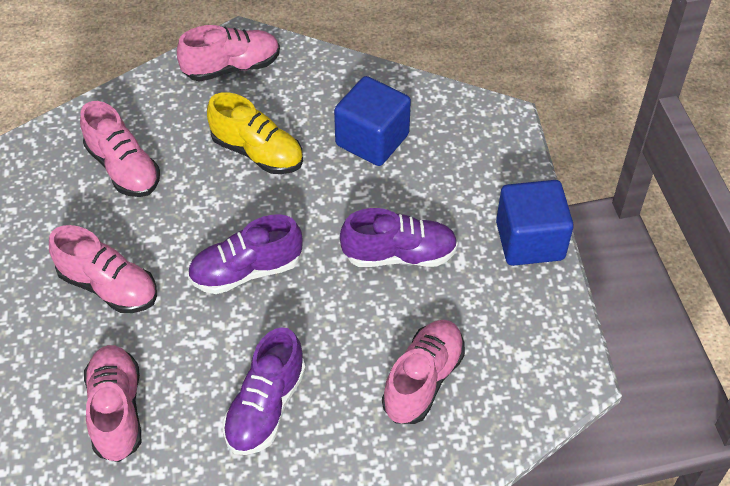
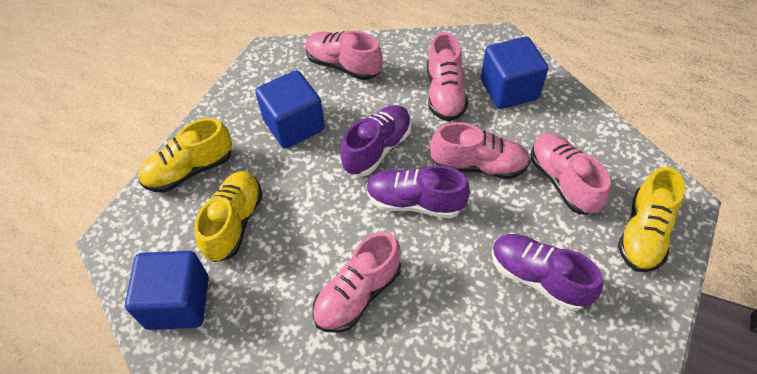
blue cube: 2 -> 3
yellow shoe: 1 -> 3

